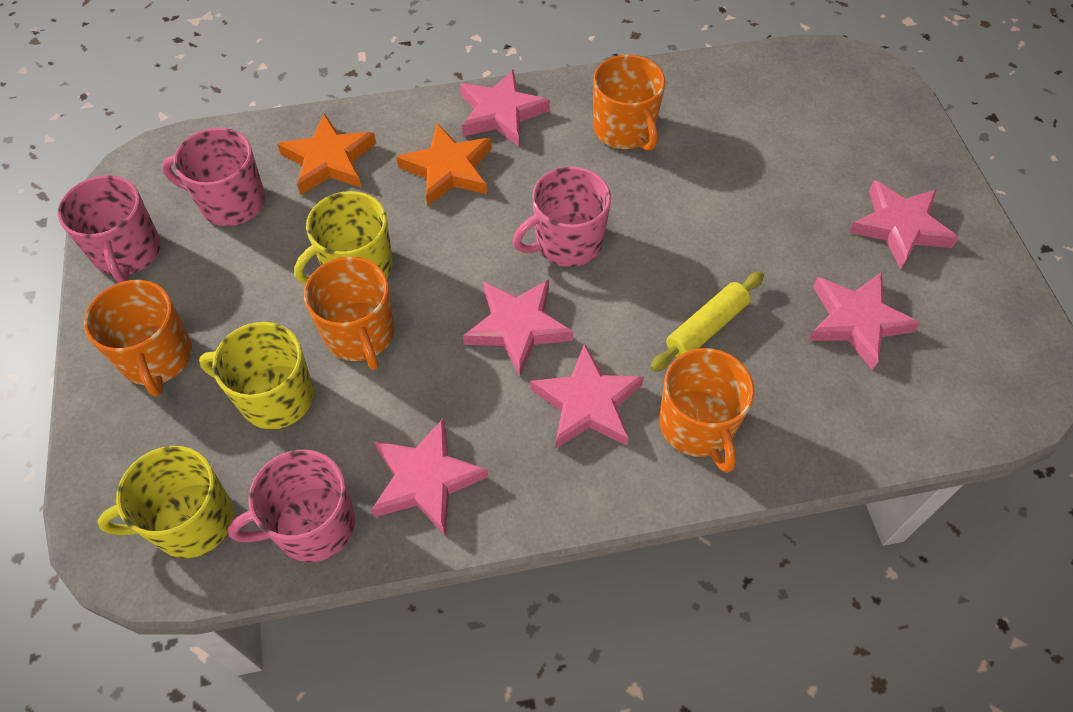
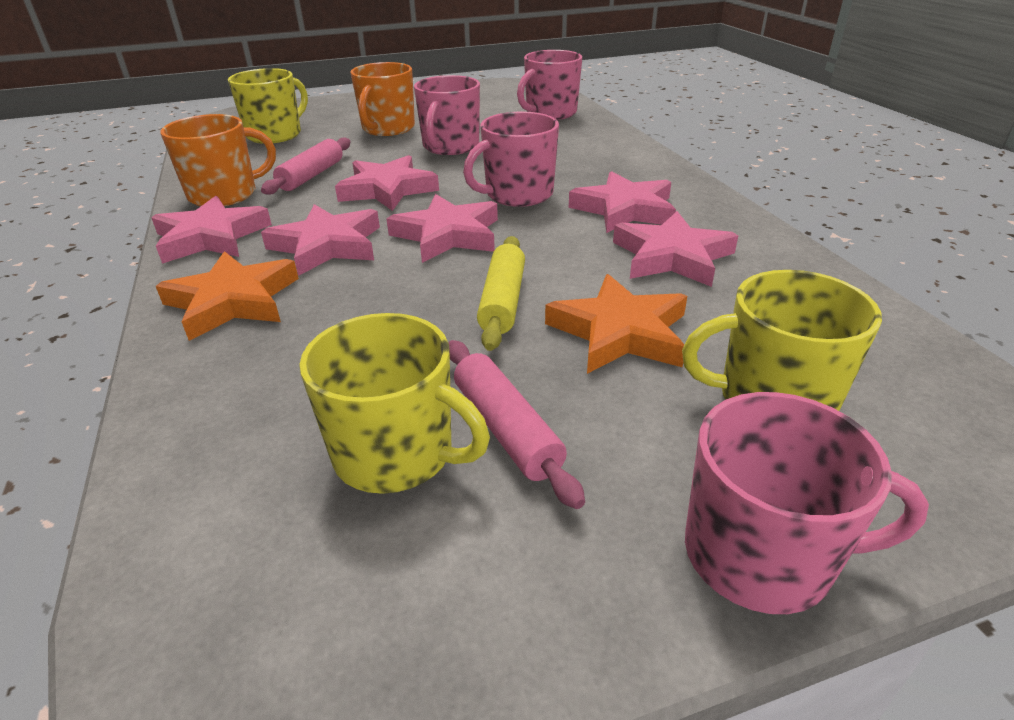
orange mug: 4 -> 2
pink rolling pin: 0 -> 2

